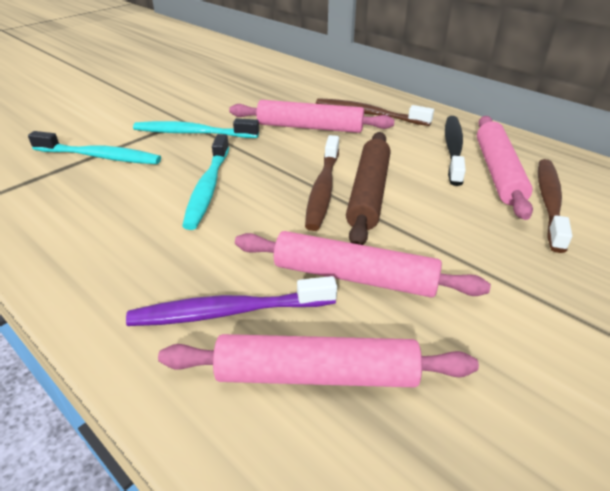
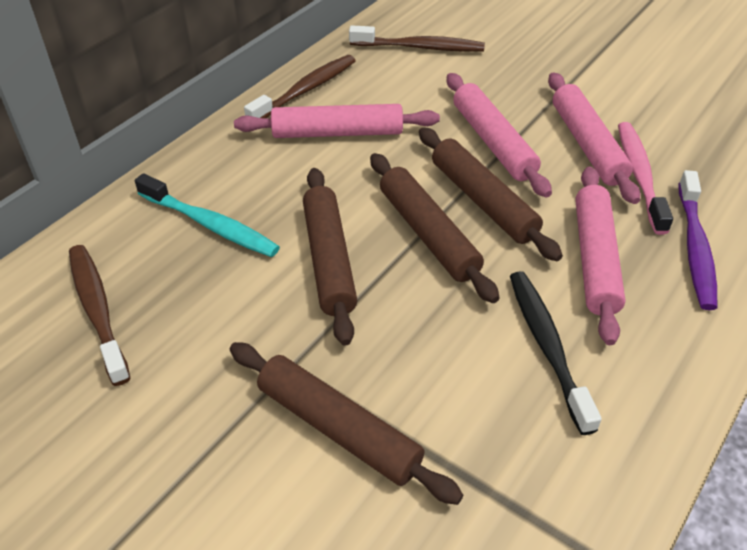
brown rolling pin: 1 -> 4
pink toothbrush: 0 -> 1
turquoise toothbrush: 3 -> 1

